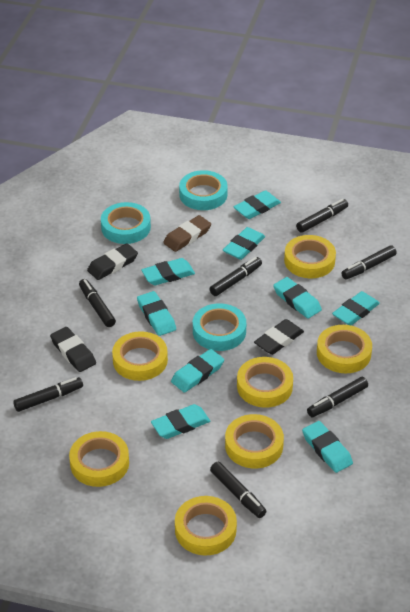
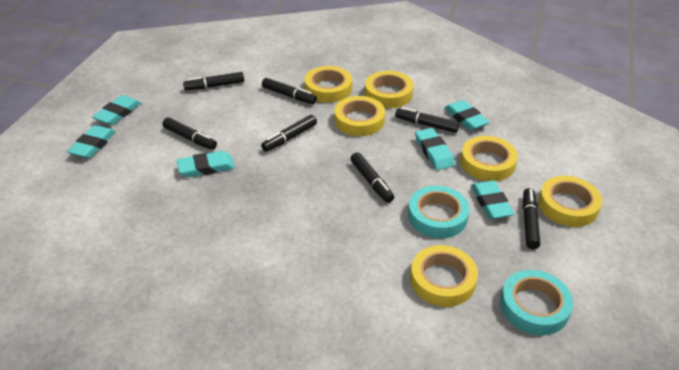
black eraser: 3 -> 0
brown eraser: 1 -> 0
turquoise eraser: 9 -> 6
turquoise tape: 3 -> 2
yellow tape: 7 -> 6

